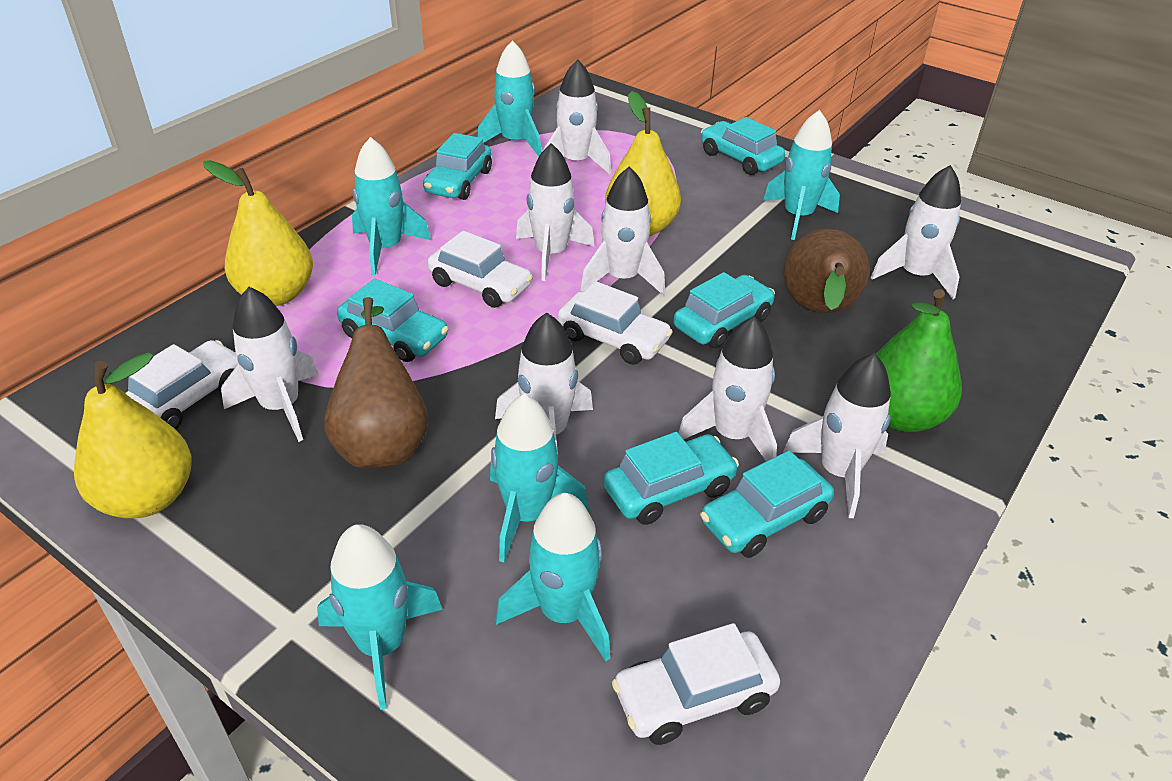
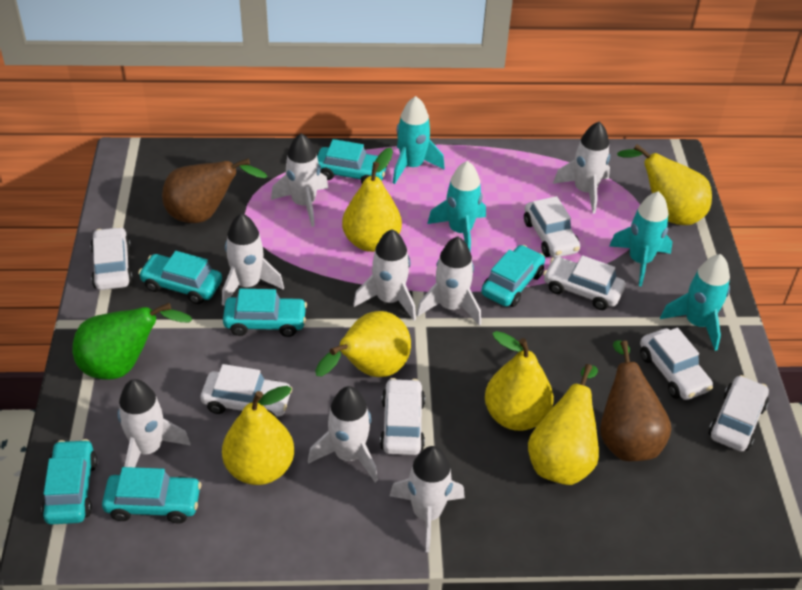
turquoise rocket: 6 -> 4
white car: 4 -> 7
yellow pear: 3 -> 6

